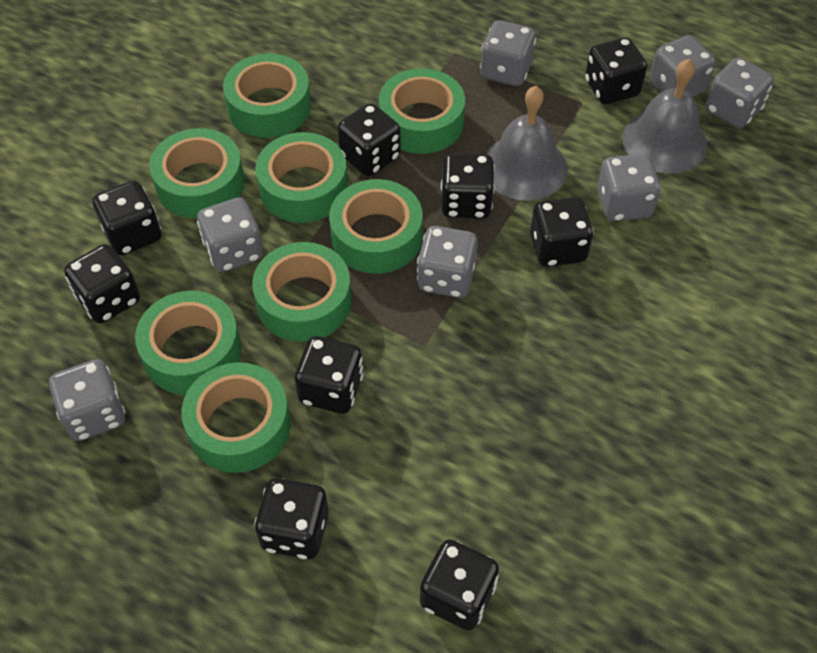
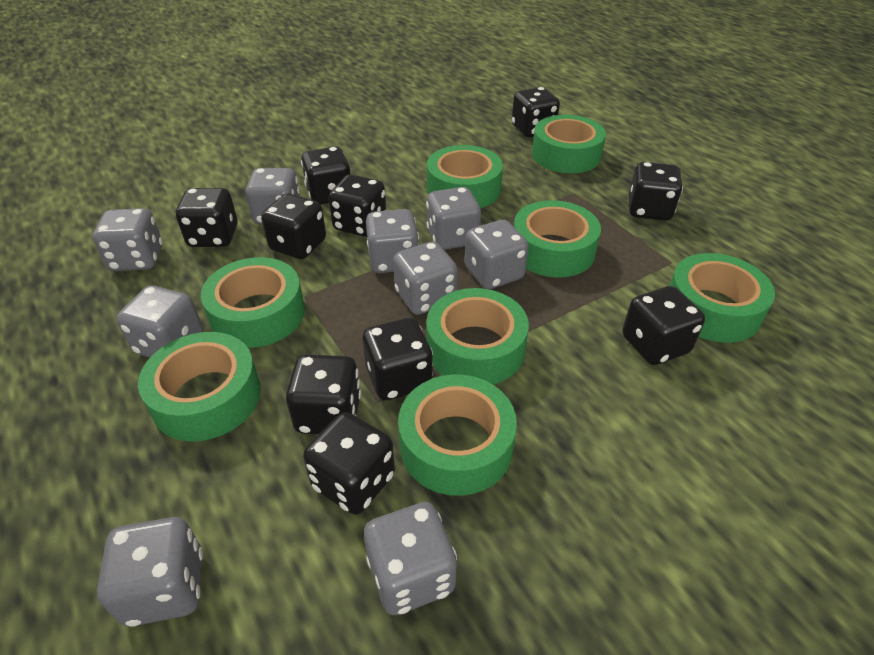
black dice: 9 -> 10
grey bell: 2 -> 0
grey dice: 7 -> 9

